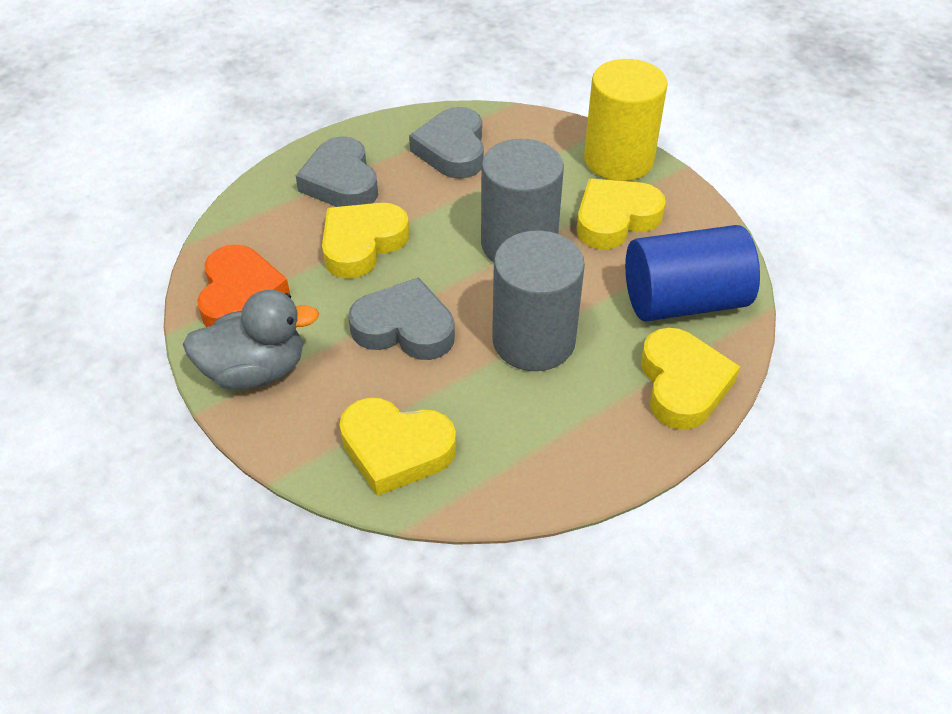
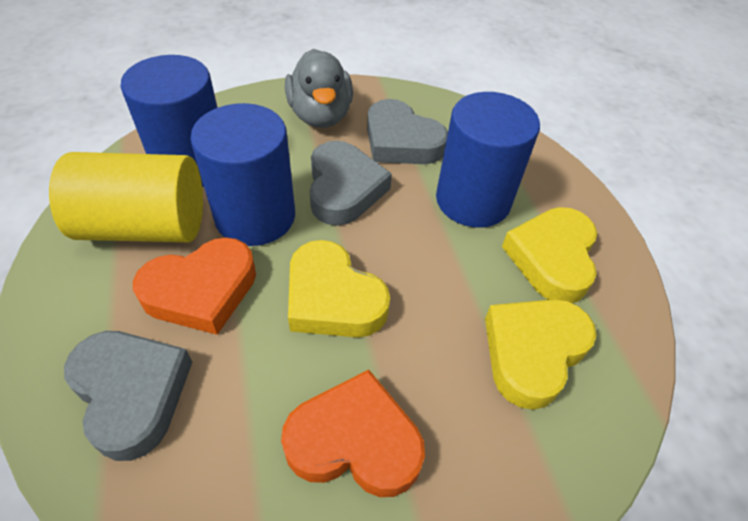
blue cylinder: 1 -> 3
grey cylinder: 2 -> 0
orange heart: 1 -> 2
yellow heart: 4 -> 3

